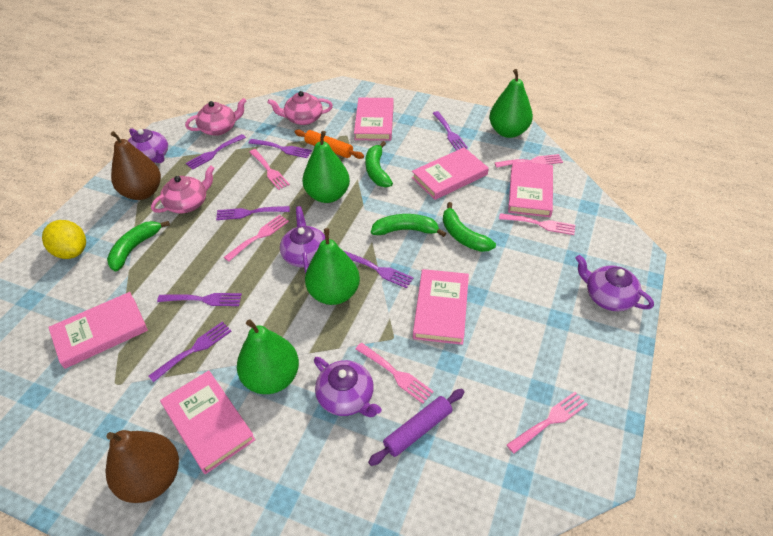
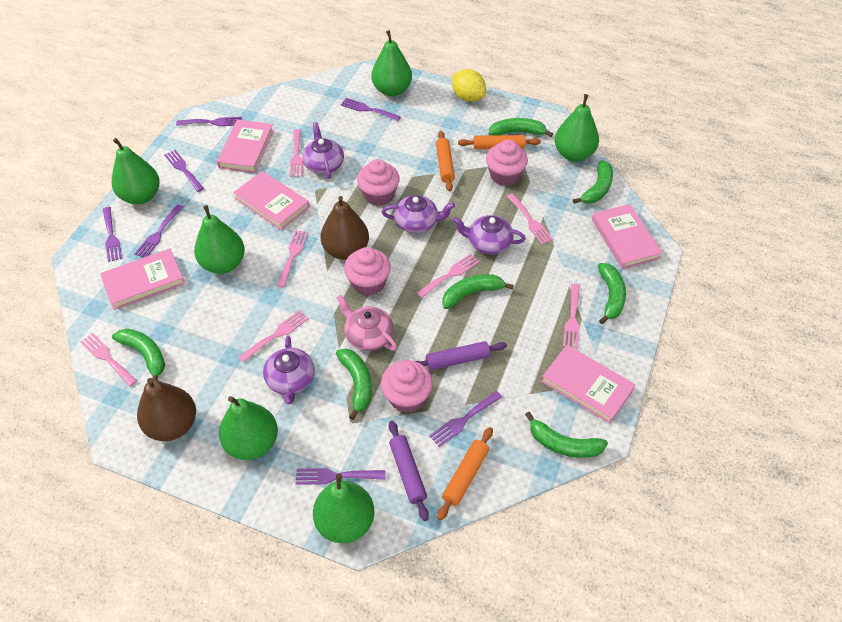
green banana: 4 -> 7
green pear: 4 -> 6
orange rolling pin: 1 -> 3
pink book: 6 -> 5
pink cupcake: 0 -> 4
pink fork: 6 -> 7
pink teapot: 3 -> 1
purple rolling pin: 1 -> 2

